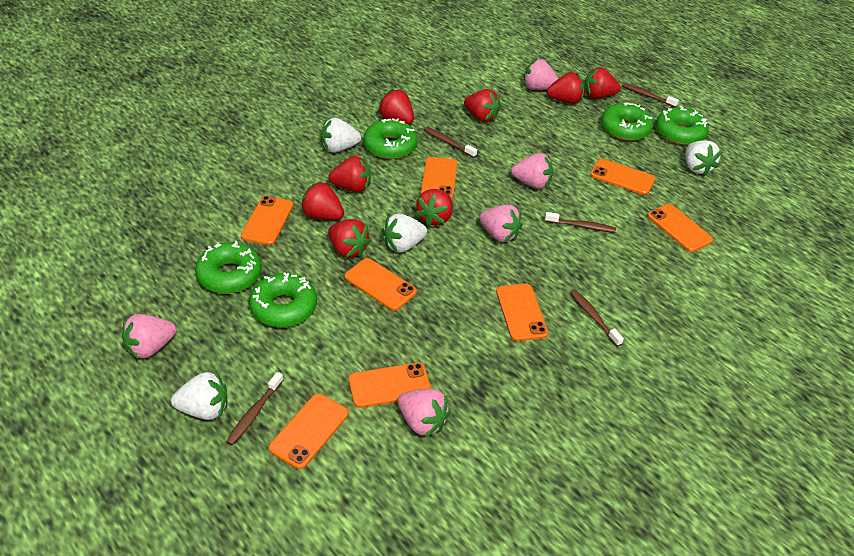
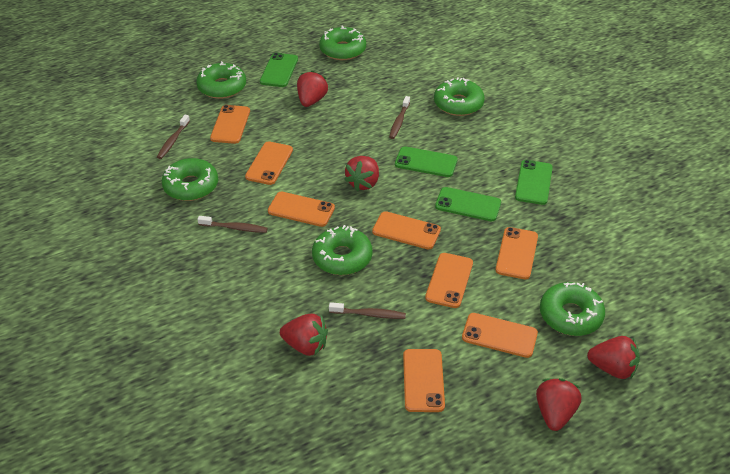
brown toothbrush: 5 -> 4
green donut: 5 -> 6
green phone: 0 -> 4
pink strawberry: 5 -> 0
red strawberry: 8 -> 5
white strawberry: 4 -> 0

